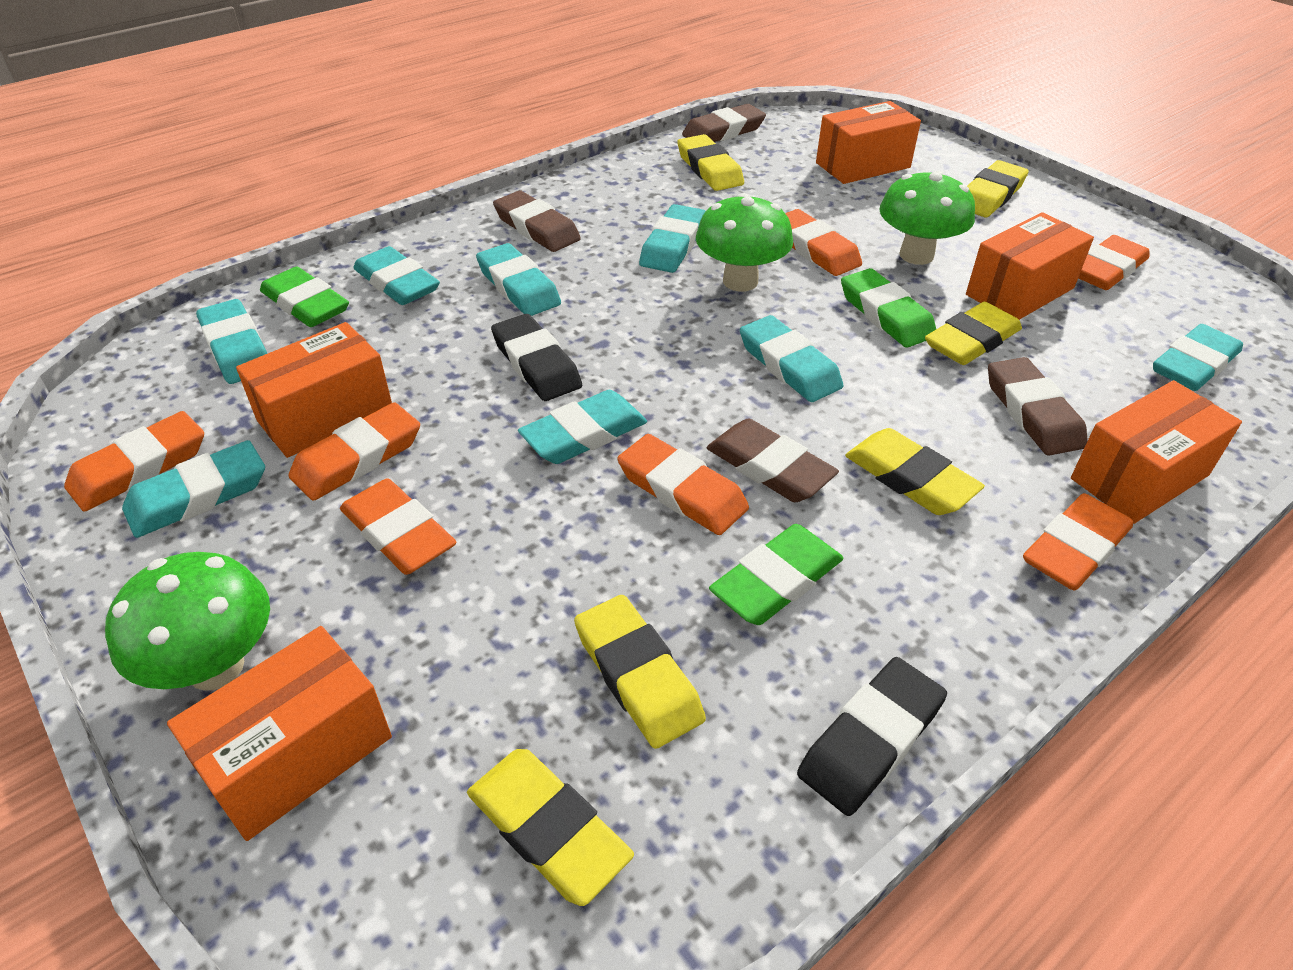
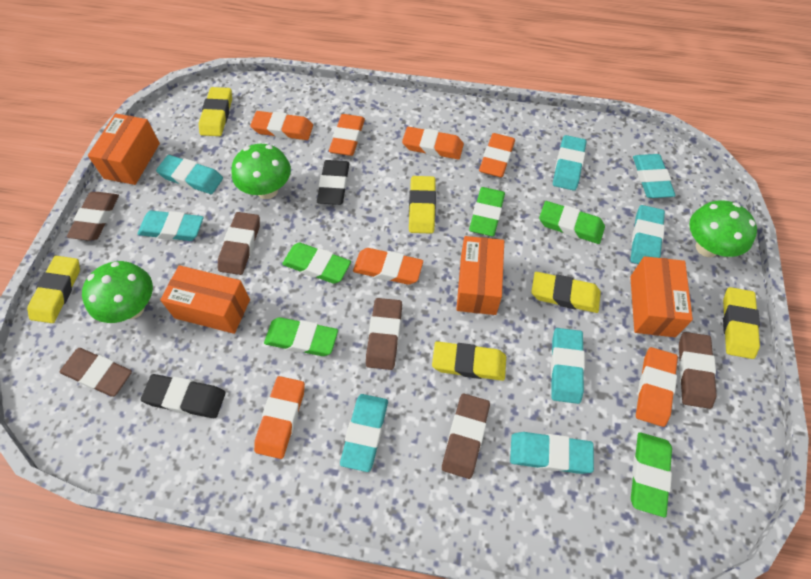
brown eraser: 4 -> 6
green eraser: 3 -> 5
orange box: 5 -> 4

